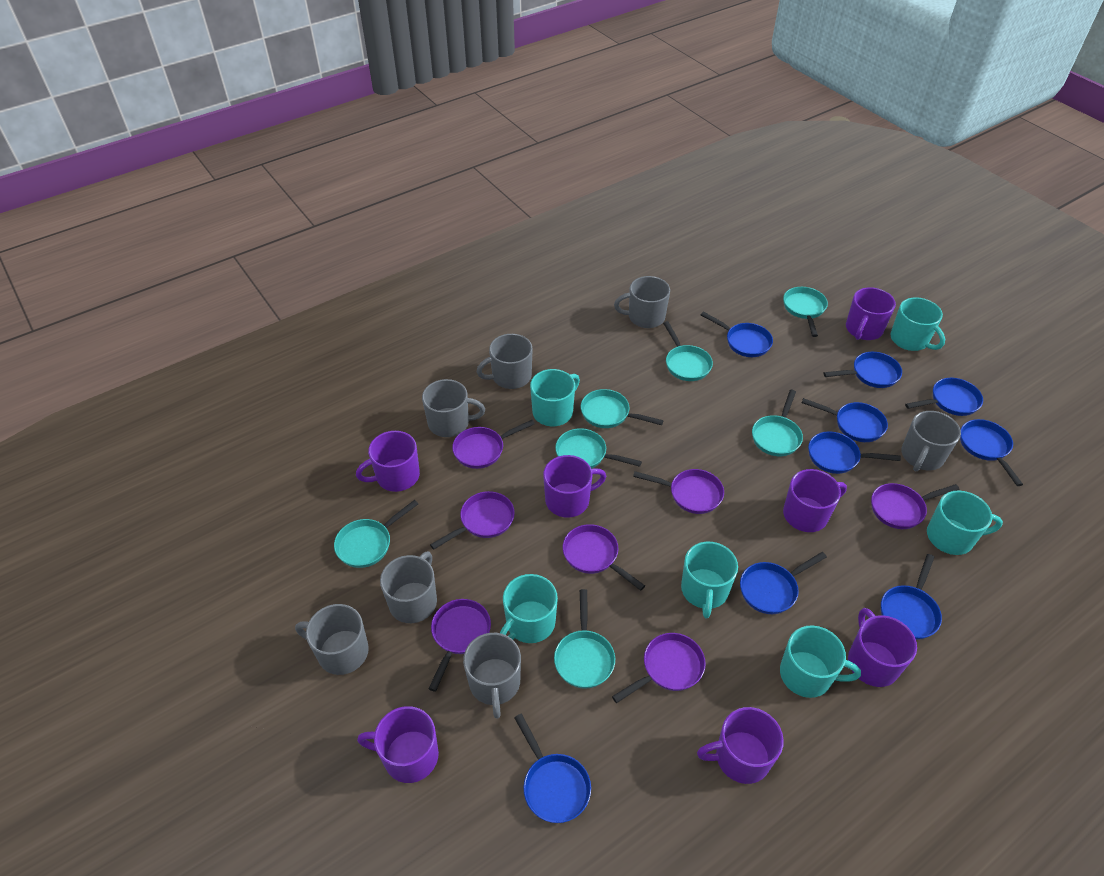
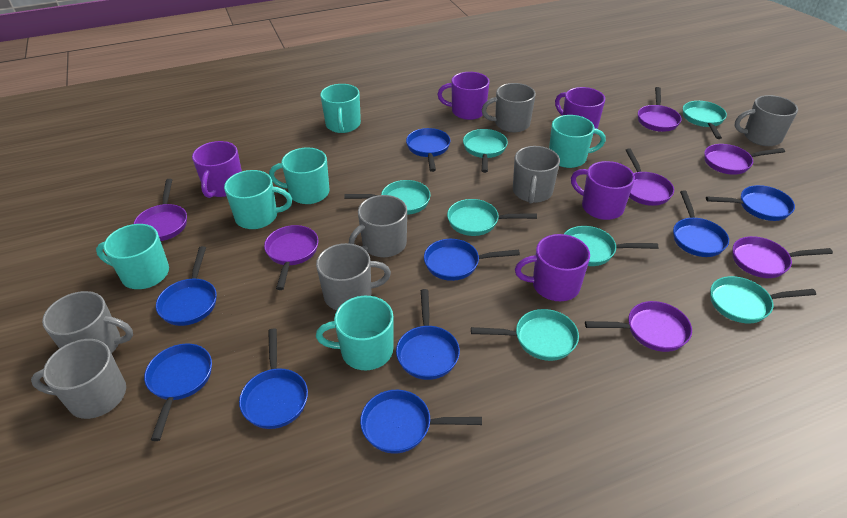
purple mug: 7 -> 5

